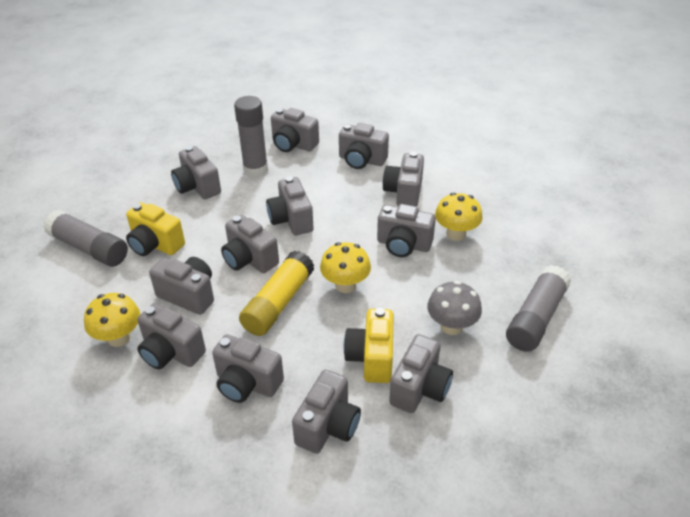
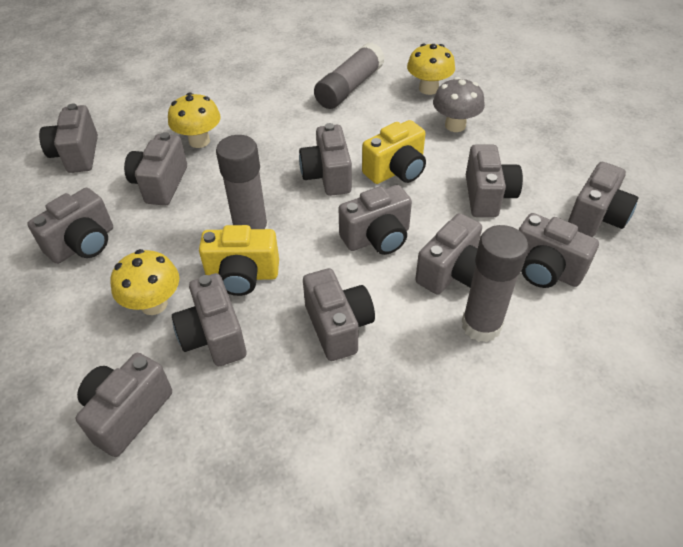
yellow glue stick: 1 -> 0

